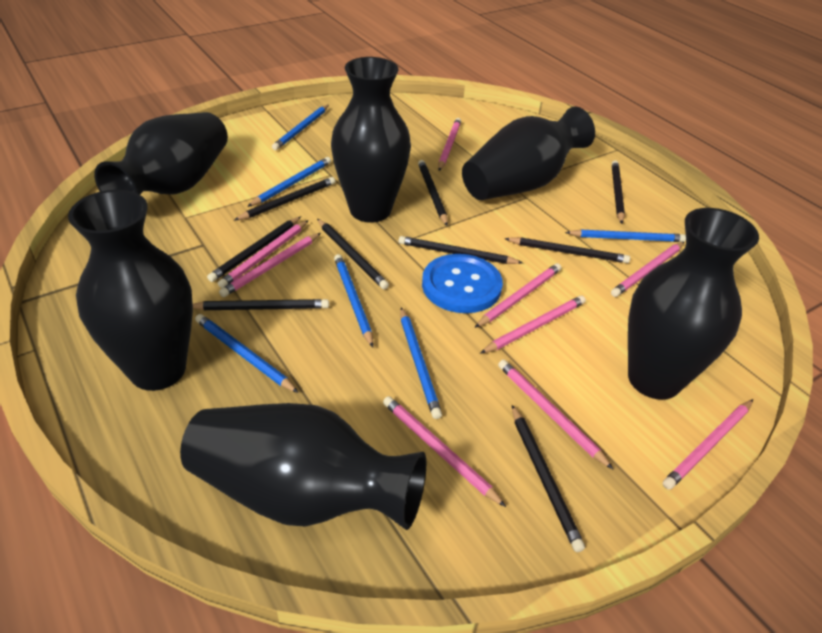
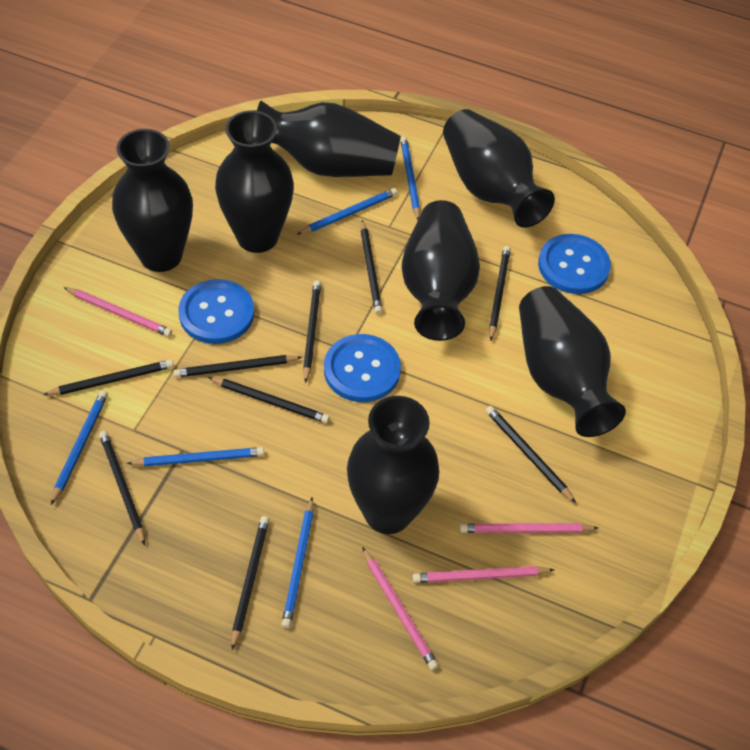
black vase: 6 -> 7
blue button: 1 -> 3
blue pencil: 6 -> 5
pink pencil: 9 -> 4

